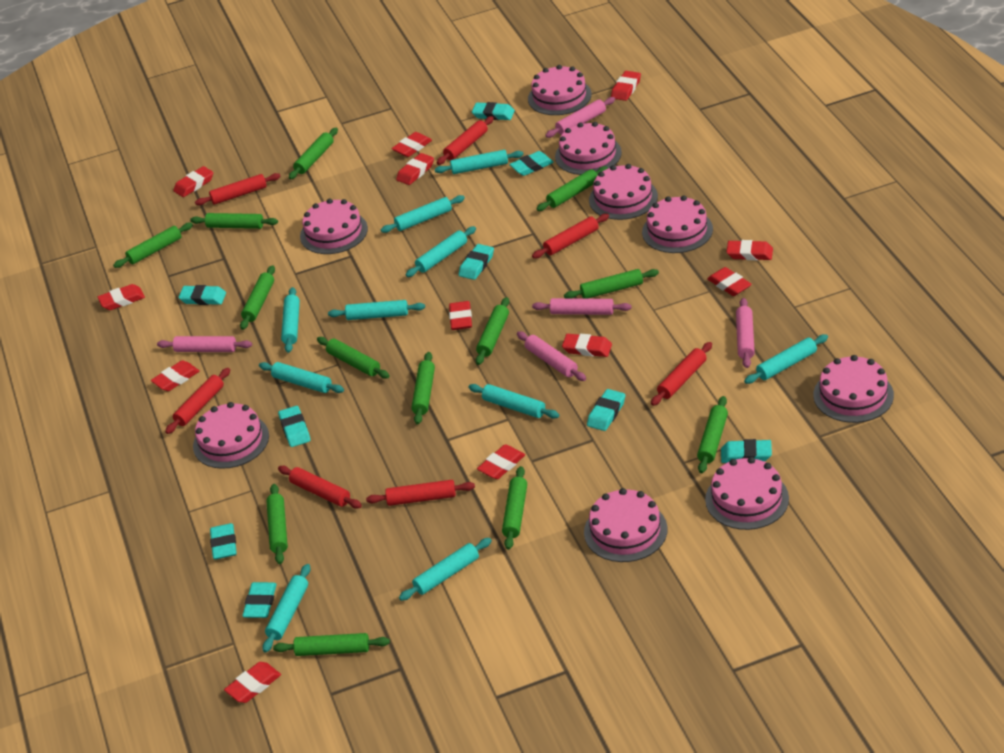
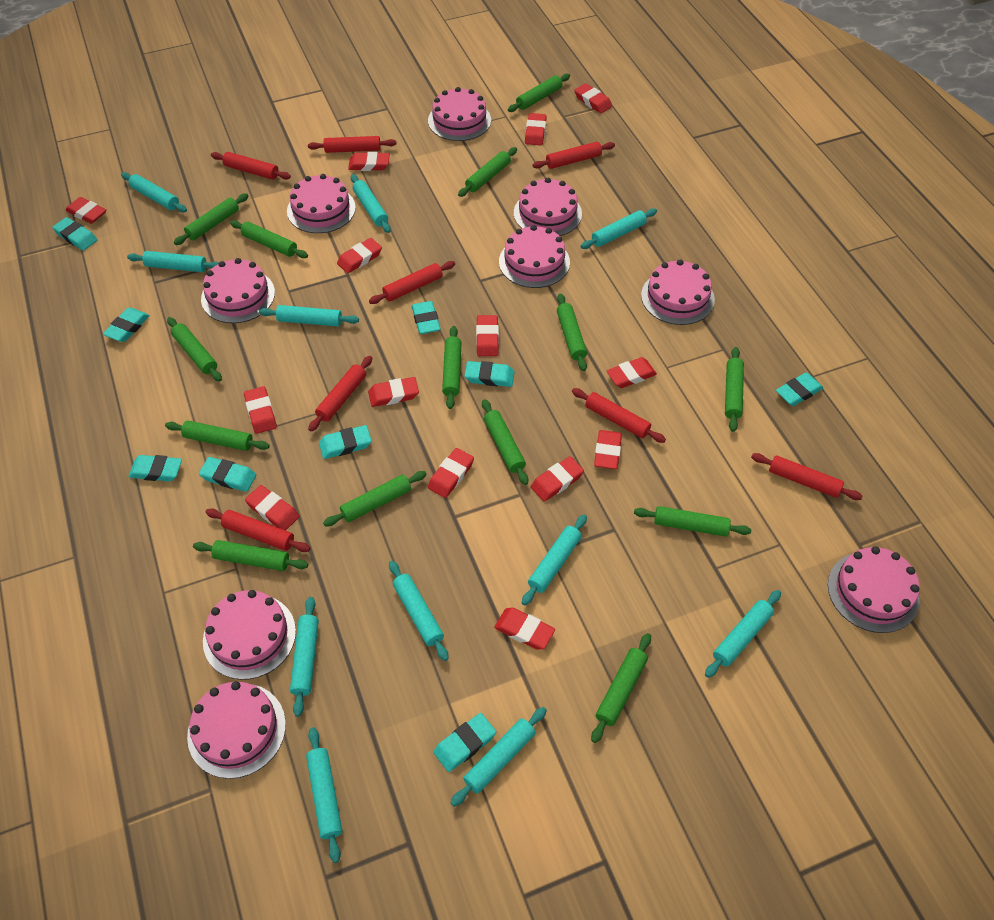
green rolling pin: 13 -> 14
pink rolling pin: 5 -> 0
red eraser: 12 -> 14
red rolling pin: 7 -> 8
turquoise rolling pin: 10 -> 11

